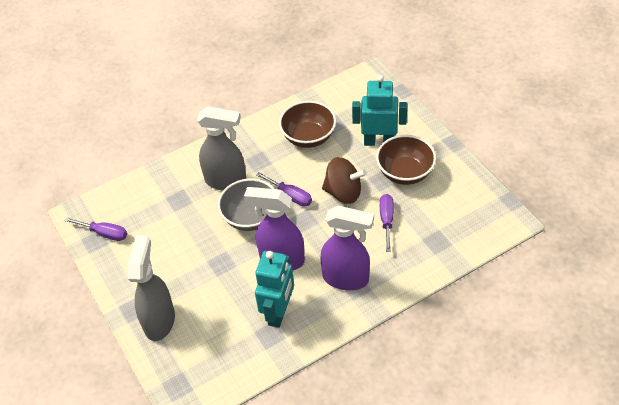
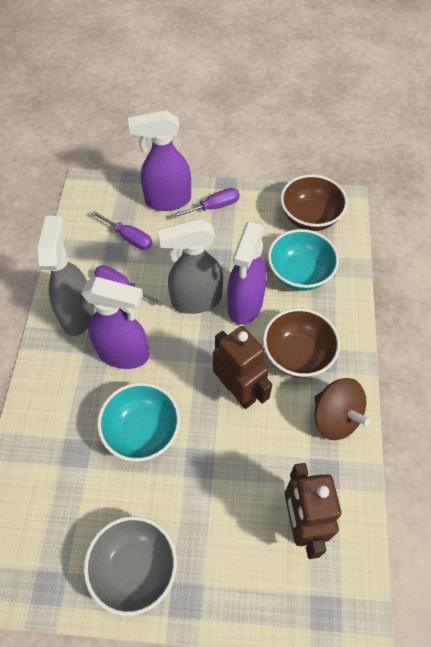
brown robot: 0 -> 2
purple spray bottle: 2 -> 3
turquoise bowl: 0 -> 2
turquoise robot: 2 -> 0

